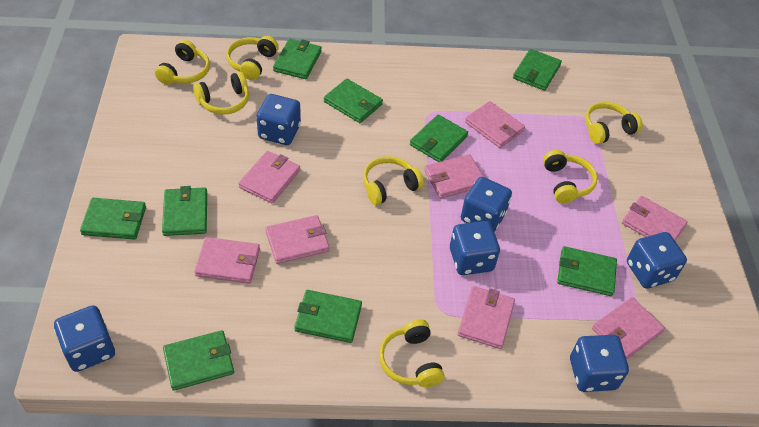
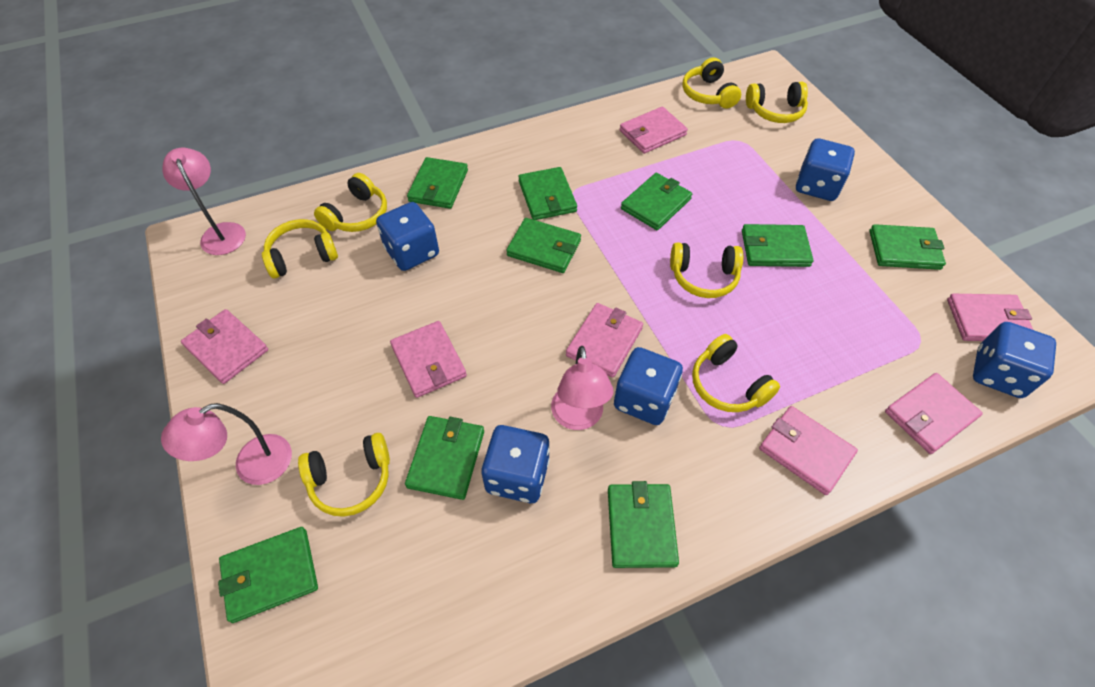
blue dice: 6 -> 5
pink lamp: 0 -> 3
pink wallet: 8 -> 7

